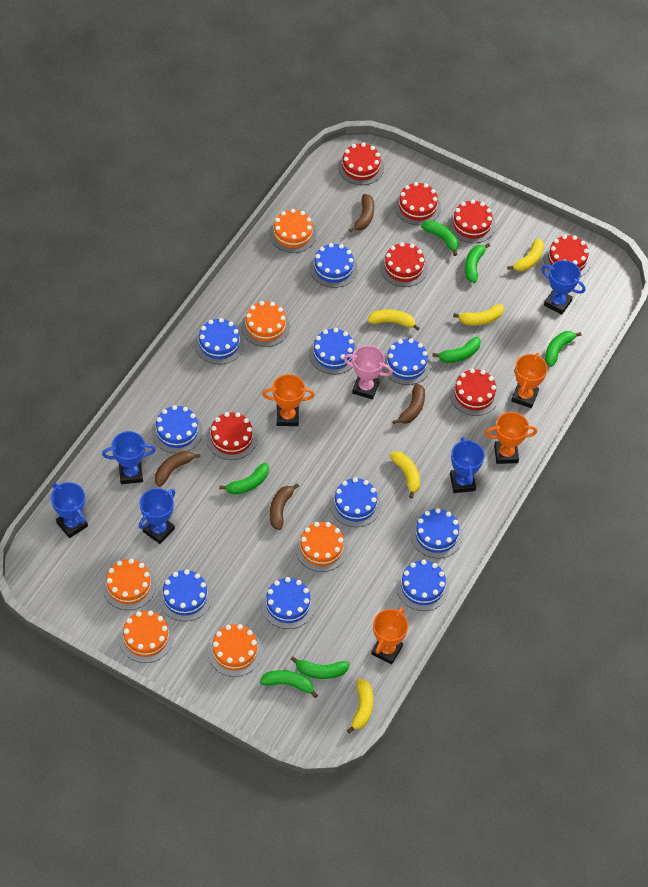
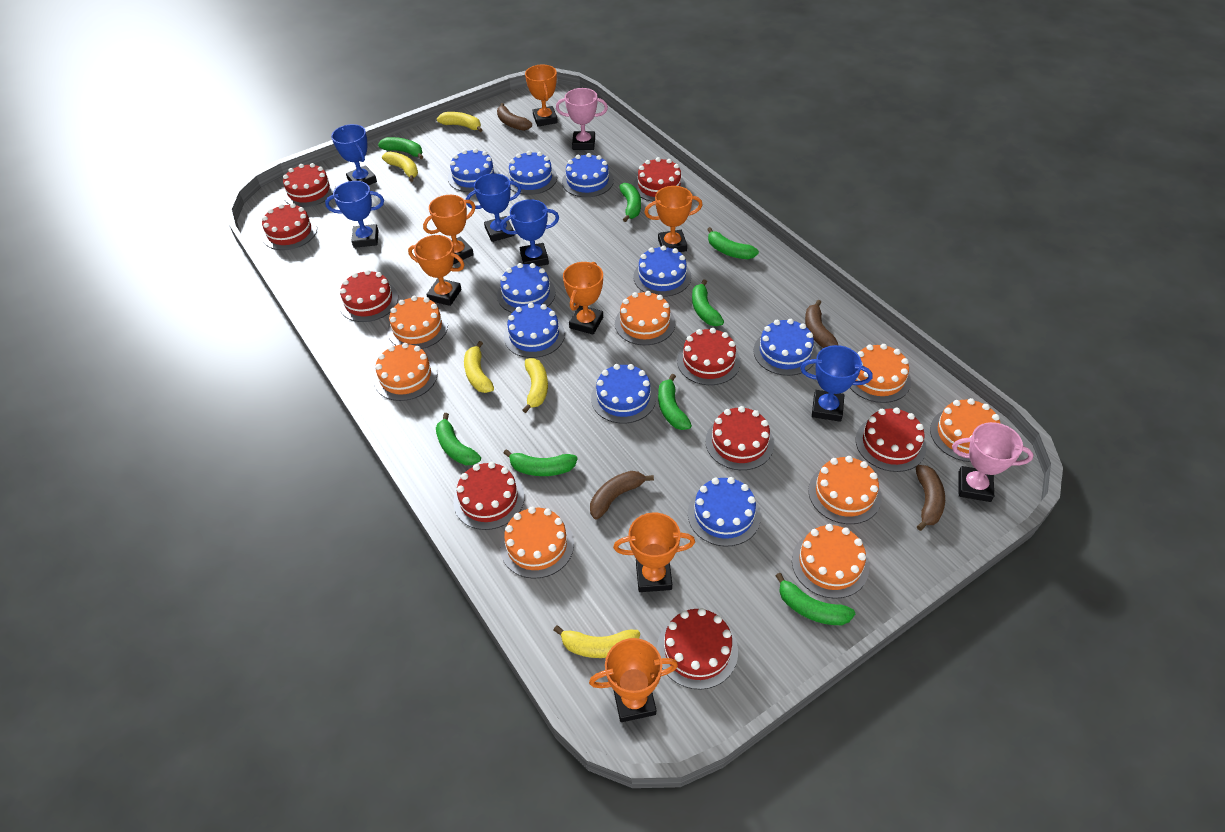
blue cake: 10 -> 9
green banana: 7 -> 8
orange cake: 6 -> 8
orange trophy: 4 -> 7
pink trophy: 1 -> 2
red cake: 7 -> 9

